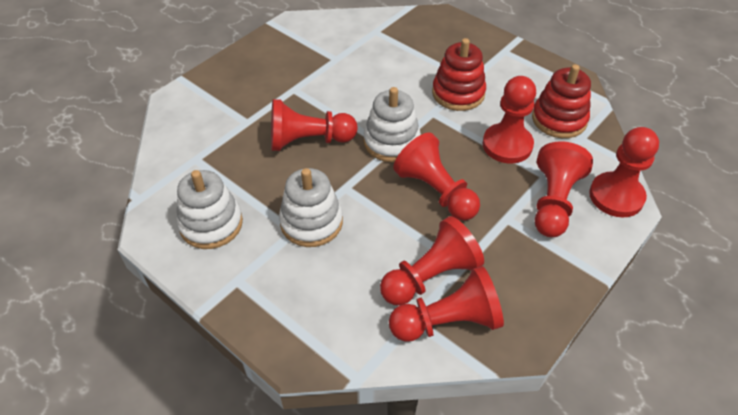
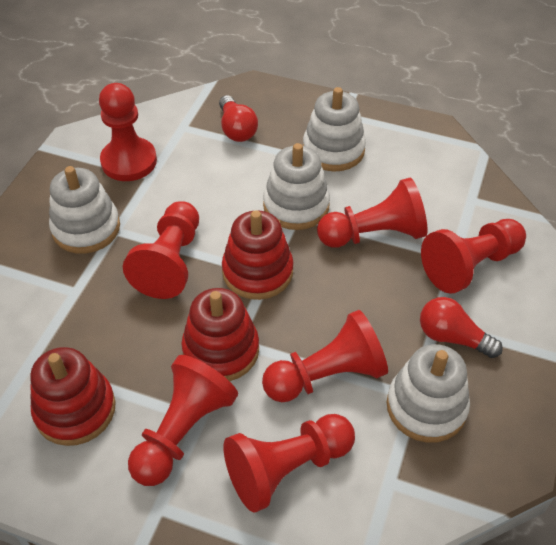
red light bulb: 0 -> 2
red stacking toy: 2 -> 3
white stacking toy: 3 -> 4

